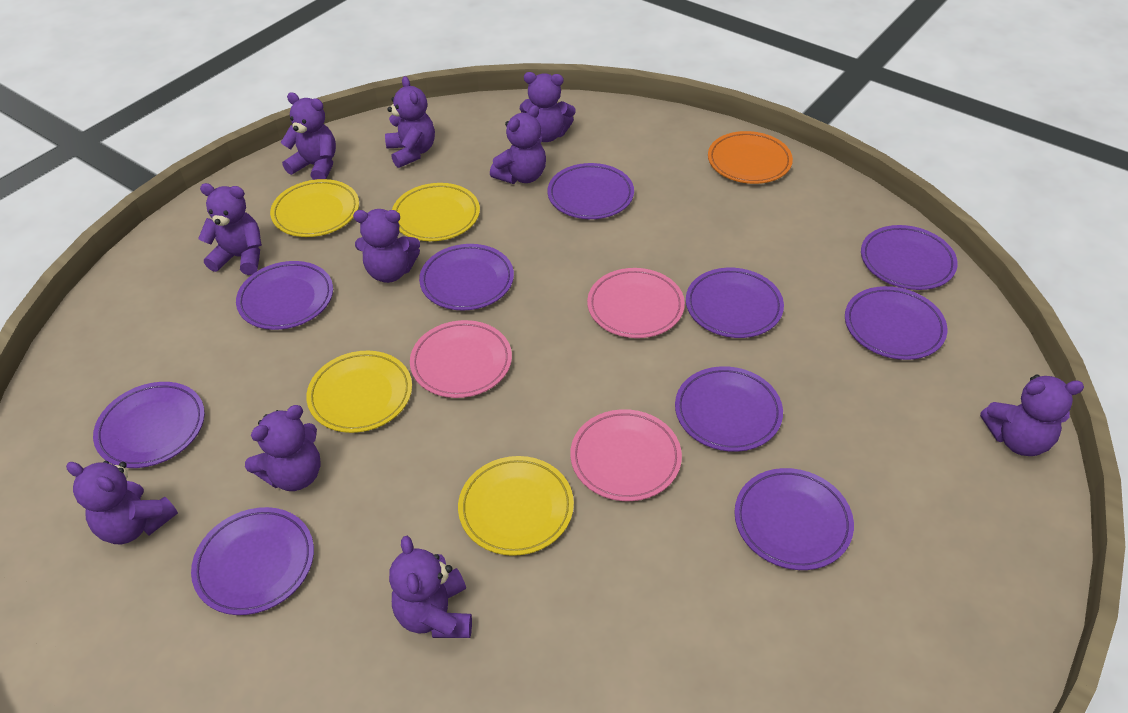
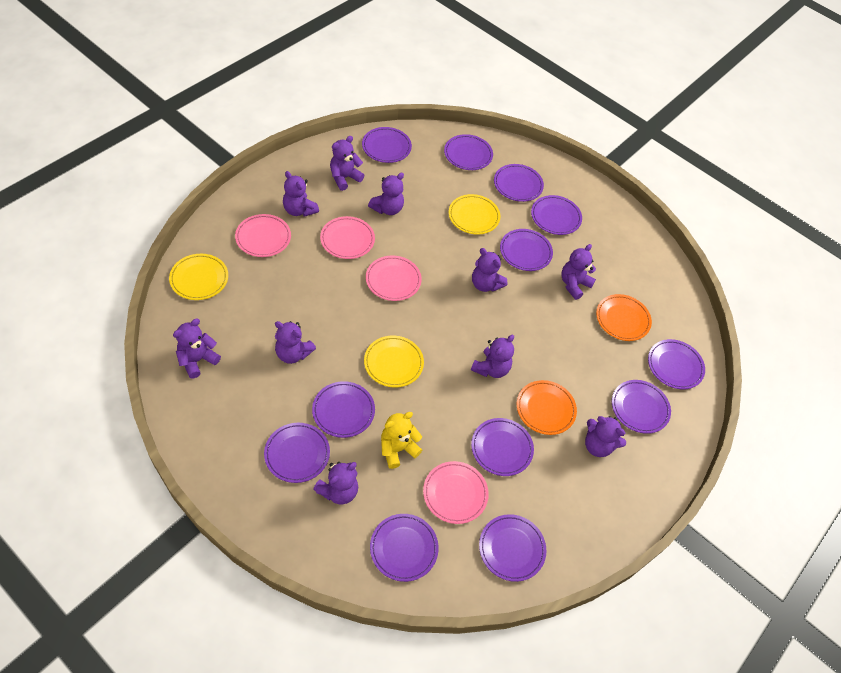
orange plate: 1 -> 2
pink plate: 3 -> 4
purple plate: 10 -> 12
yellow plate: 4 -> 3
yellow teddy bear: 0 -> 1

